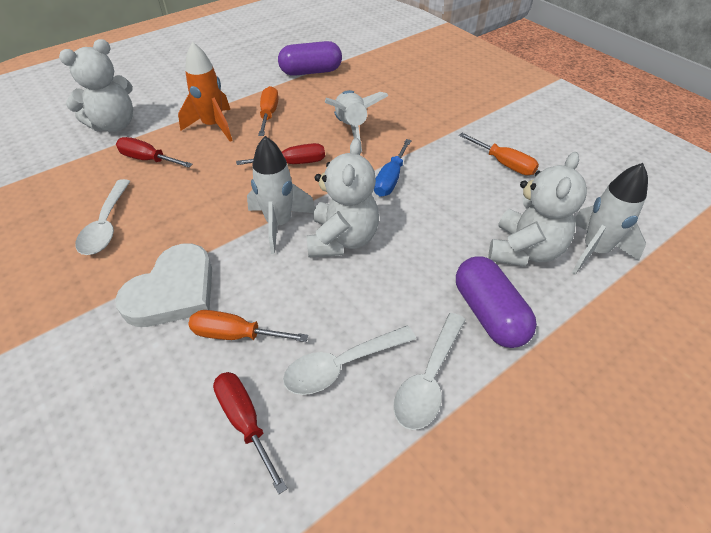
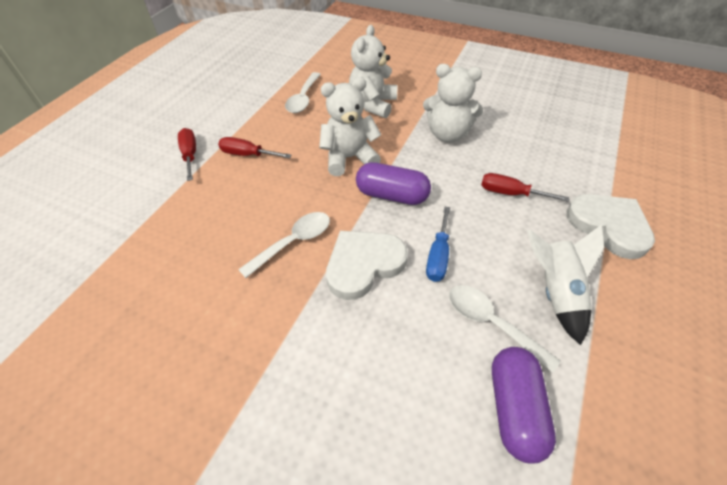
orange rocket: 1 -> 0
orange screwdriver: 3 -> 0
white heart: 1 -> 2
white rocket: 3 -> 1

